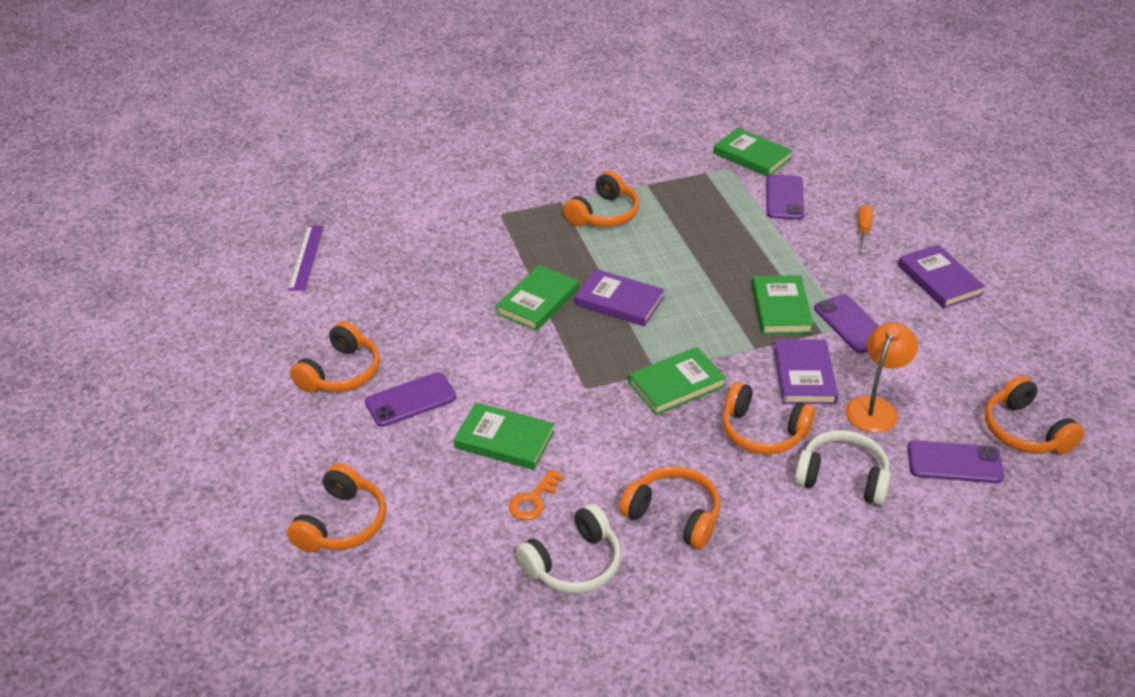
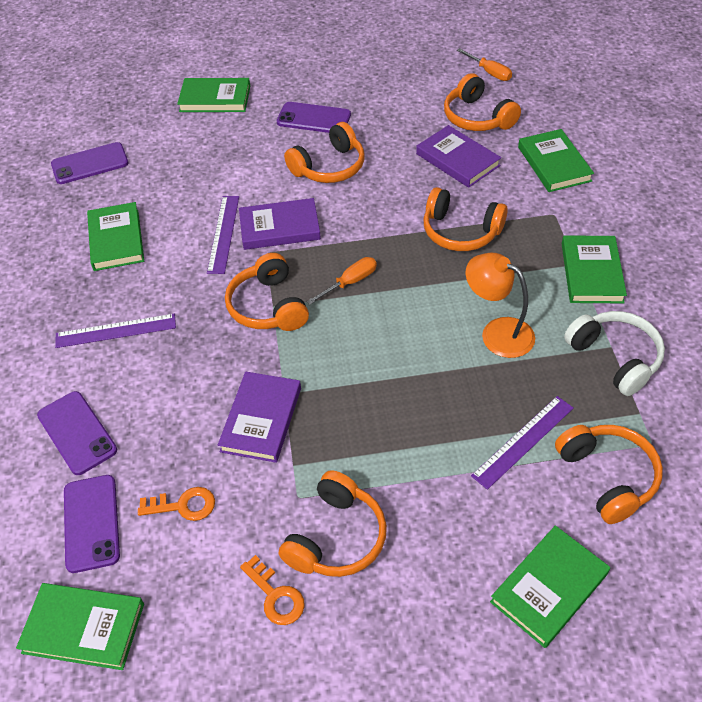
green book: 5 -> 6
orange key: 1 -> 2
orange screwdriver: 1 -> 2
purple ruler: 1 -> 3
white headphones: 2 -> 1

